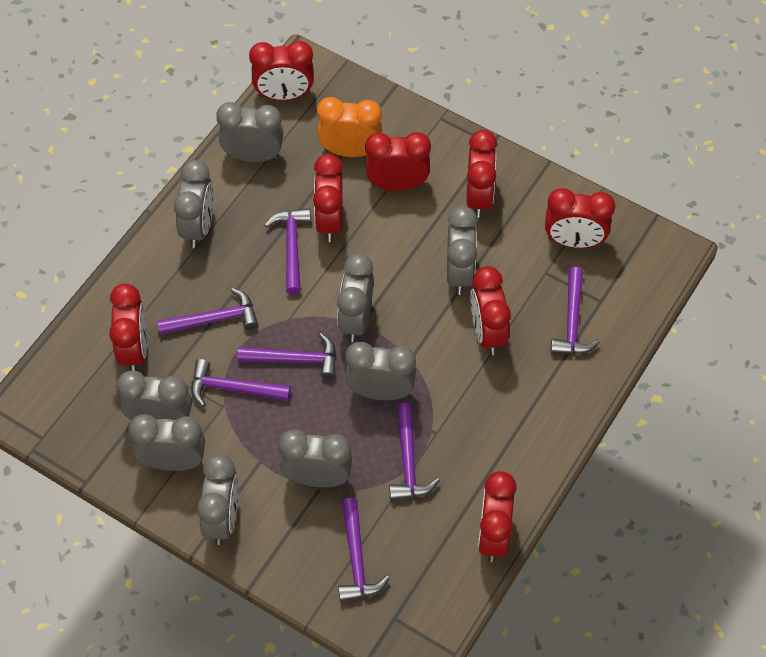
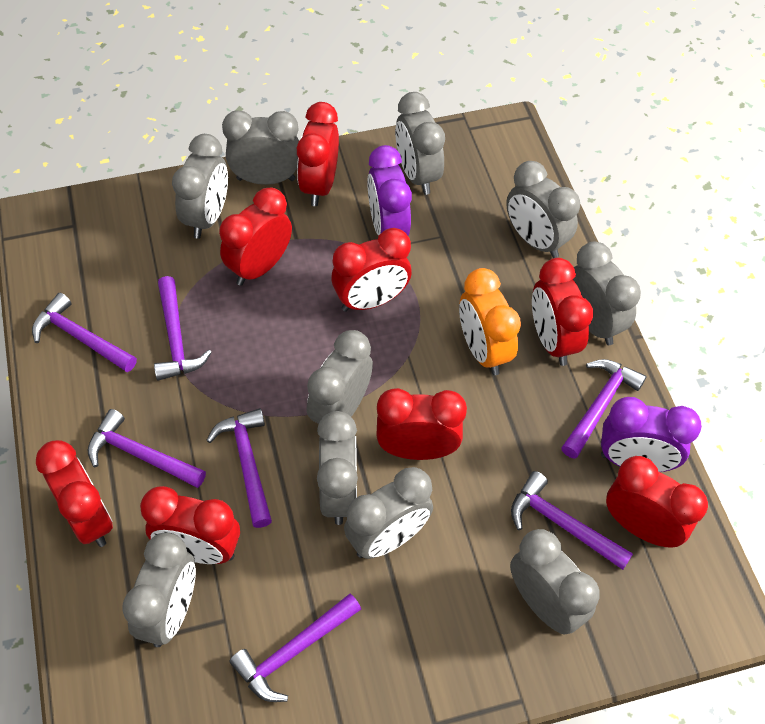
grey clock: 9 -> 10
purple clock: 0 -> 2

